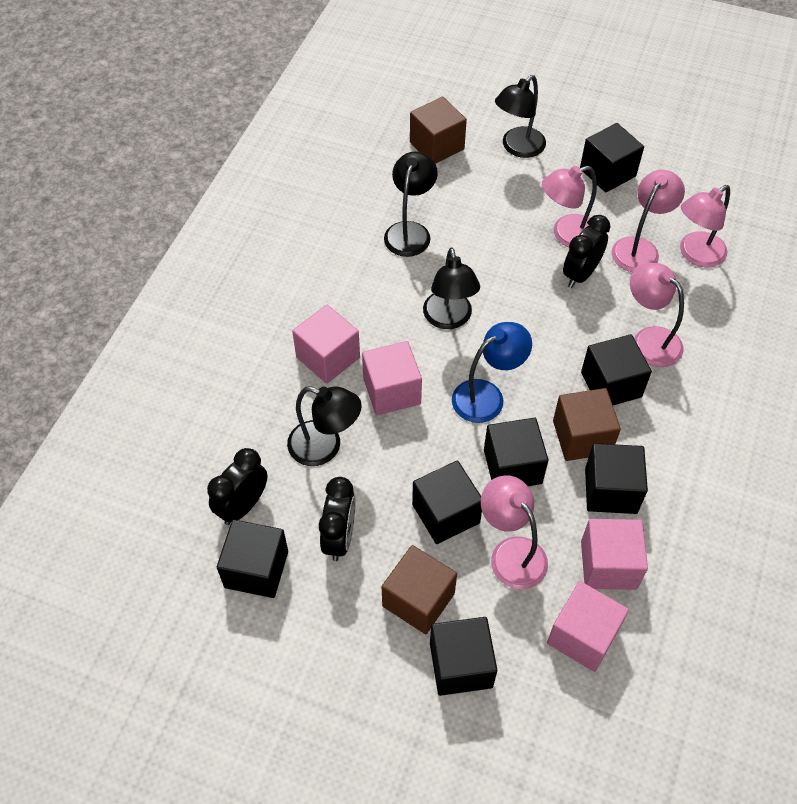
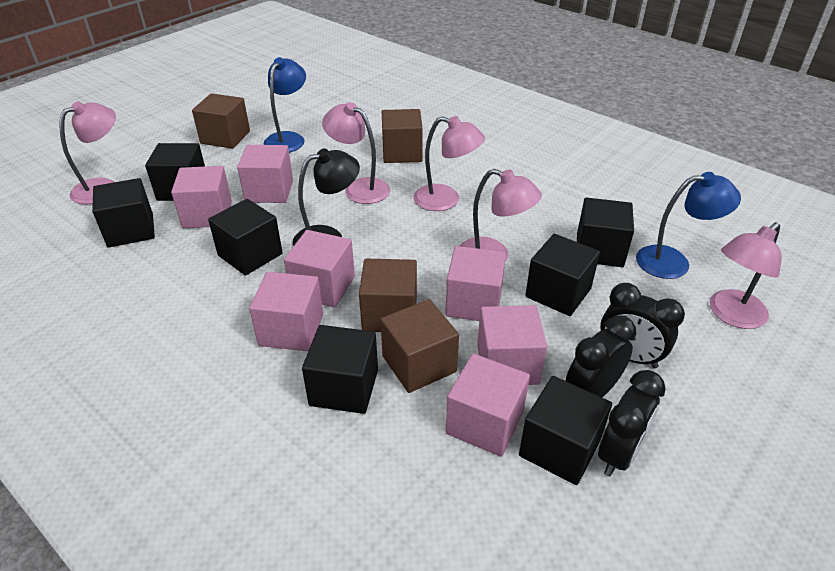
black lamp: 4 -> 1
blue lamp: 1 -> 2
brown cube: 3 -> 4
pink cube: 4 -> 7

